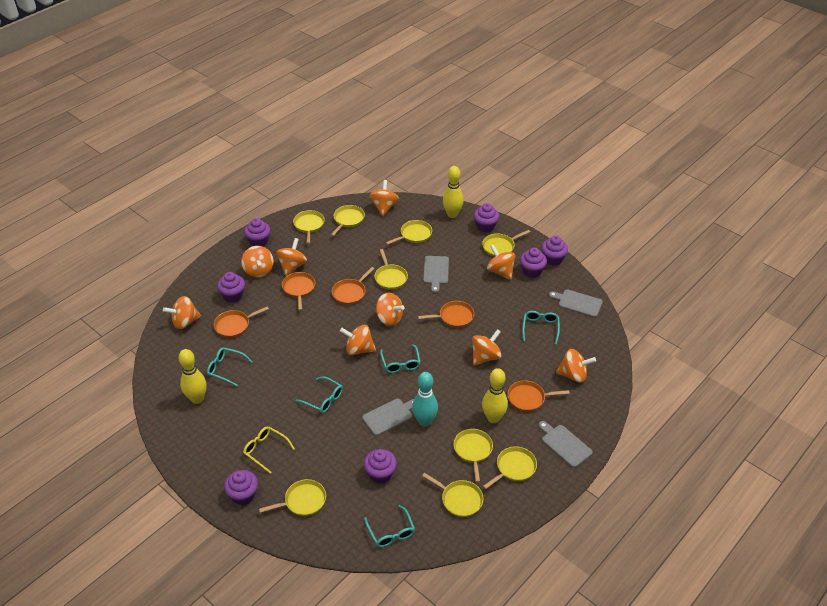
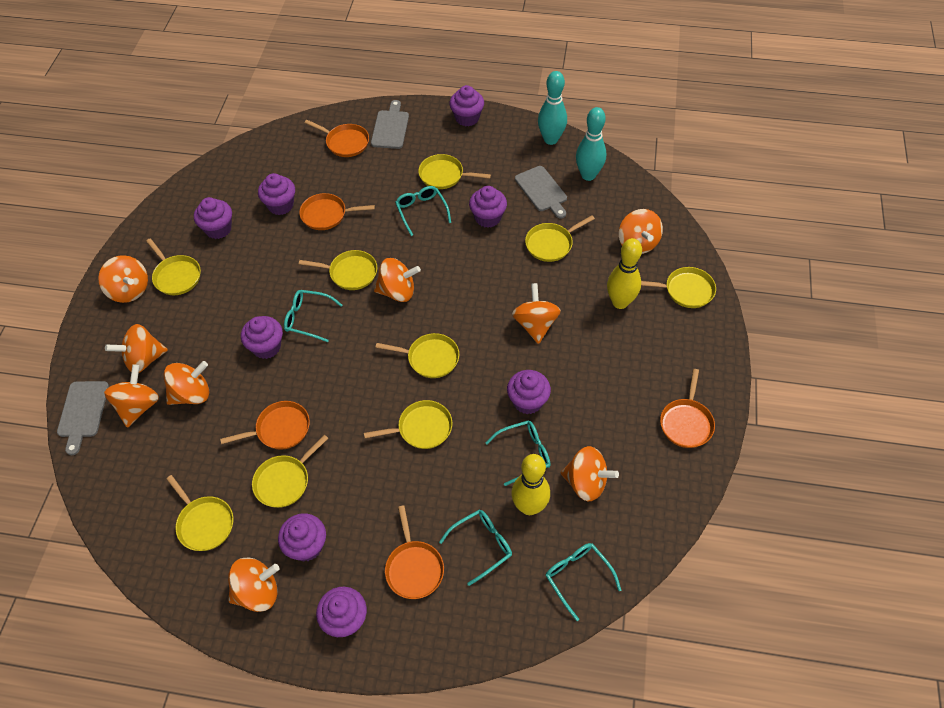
grey cutting board: 4 -> 3
purple cupcake: 7 -> 8
turquoise bowling pin: 1 -> 2
yellow bowling pin: 3 -> 2
yellow glasses: 1 -> 0

